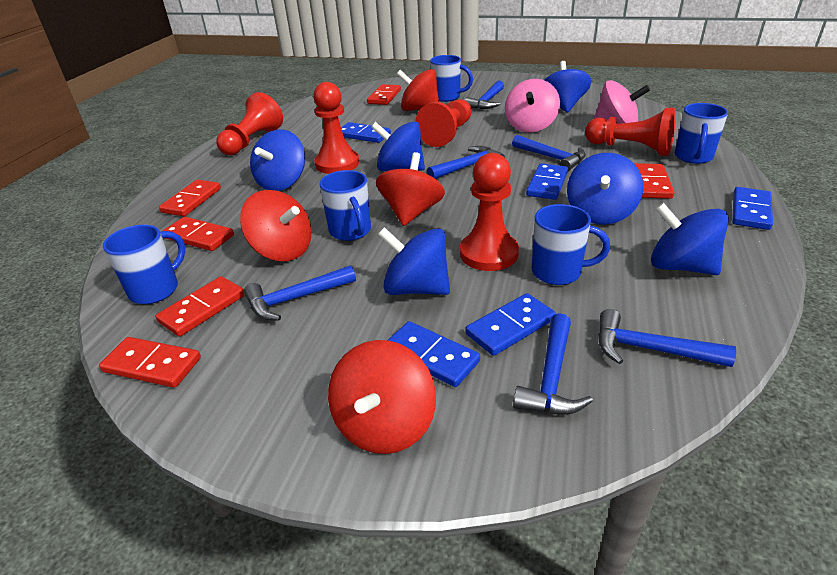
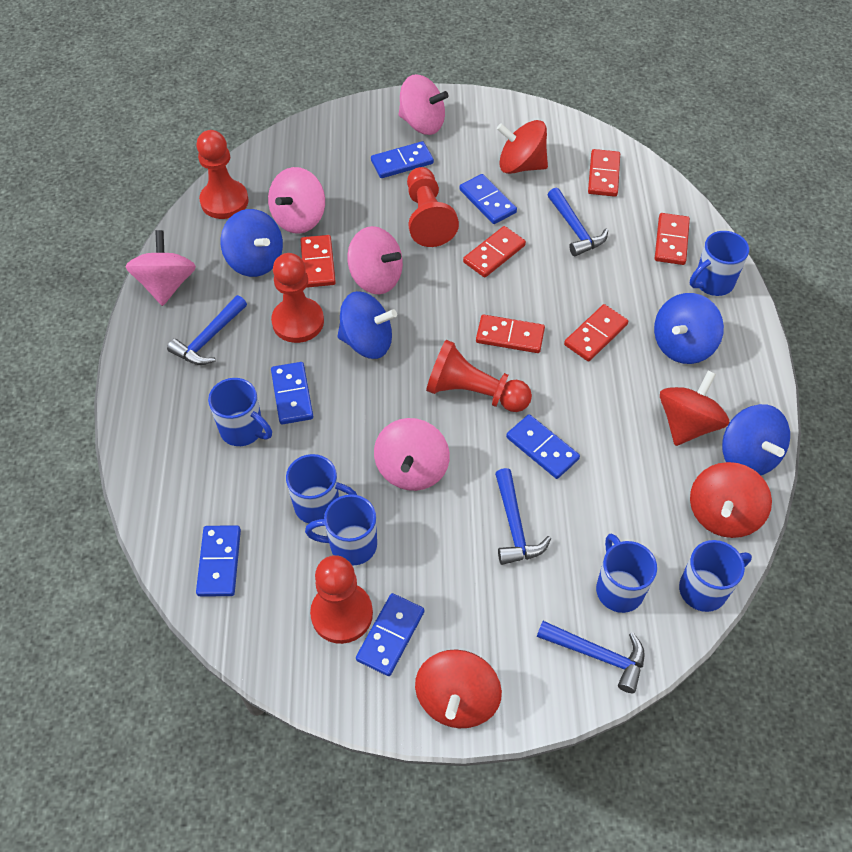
blue domino: 5 -> 6
blue hammer: 6 -> 4
blue mug: 5 -> 6
blue spinning top: 6 -> 4
pink spinning top: 2 -> 5

